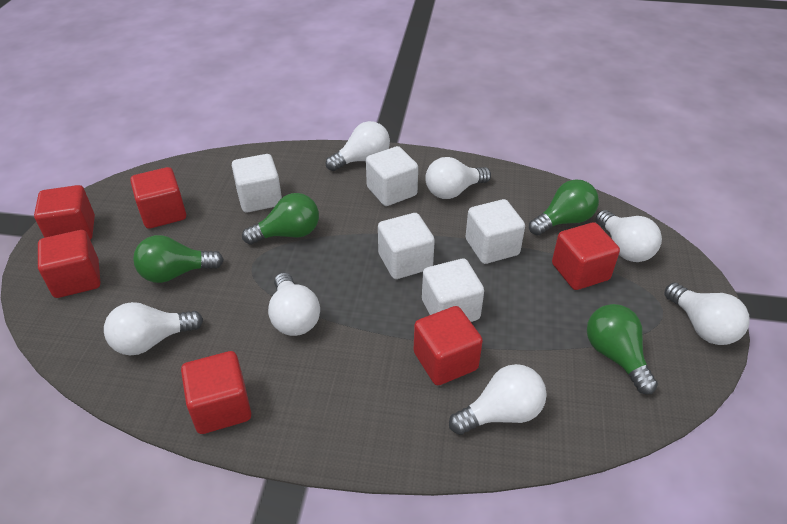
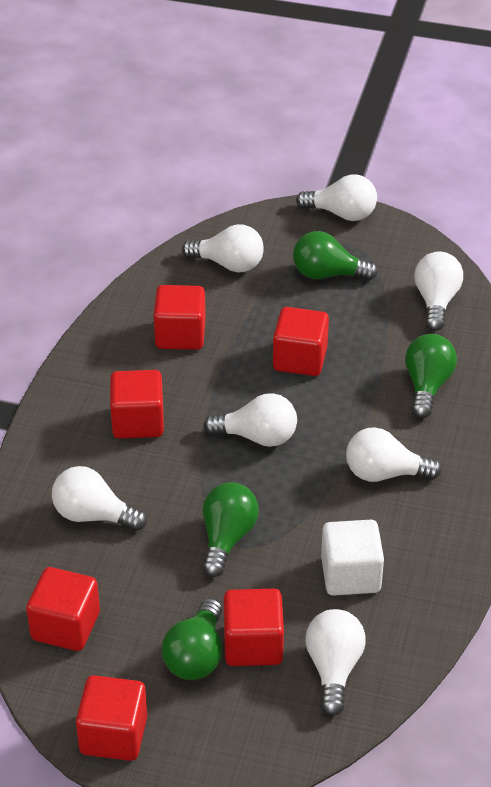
white cube: 5 -> 1

